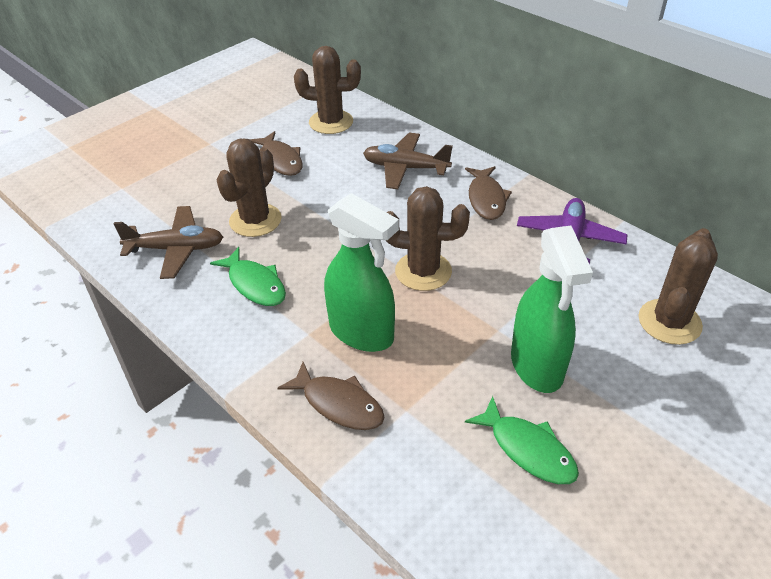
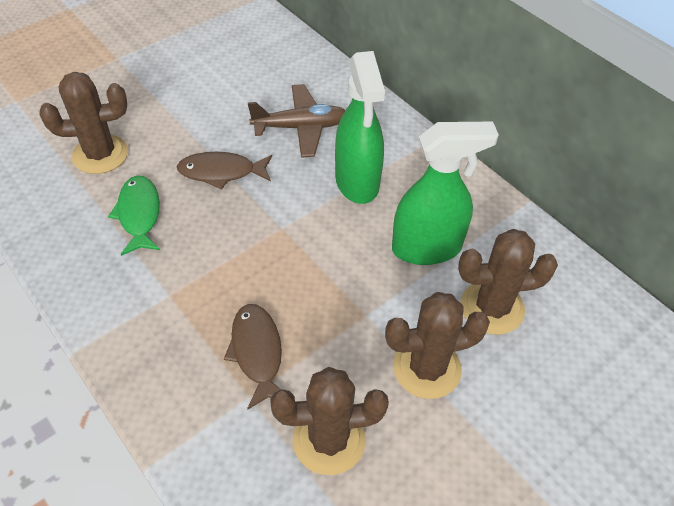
brown fish: 3 -> 2
brown plane: 2 -> 1
green fish: 2 -> 1
purple plane: 1 -> 0

